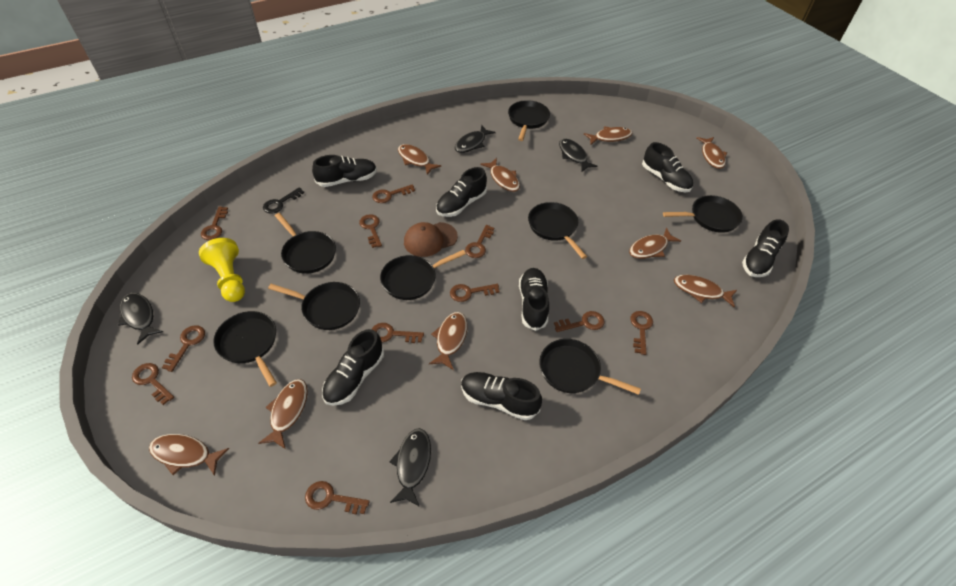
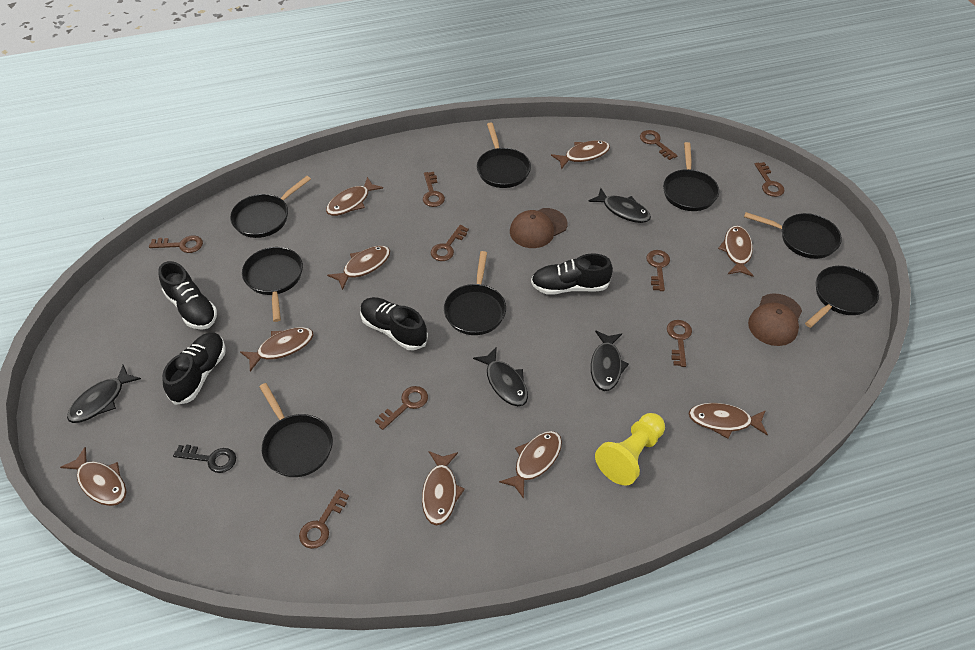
black shoe: 7 -> 4
brown cap: 1 -> 2
brown key: 11 -> 9

